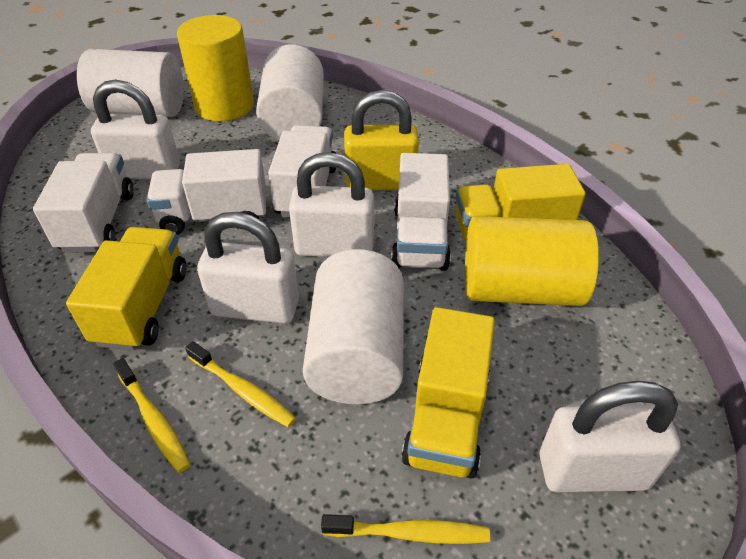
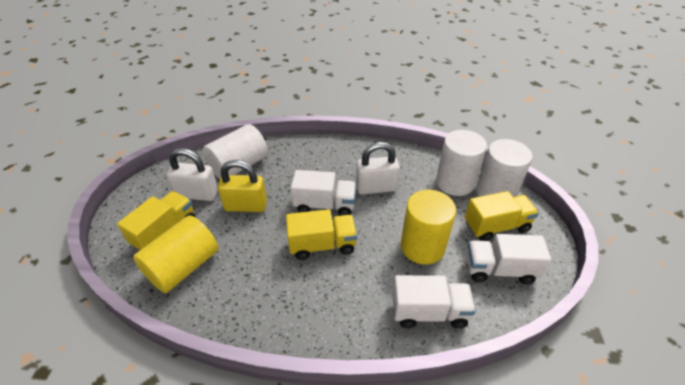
white padlock: 4 -> 2
white truck: 4 -> 3
yellow toothbrush: 3 -> 0

